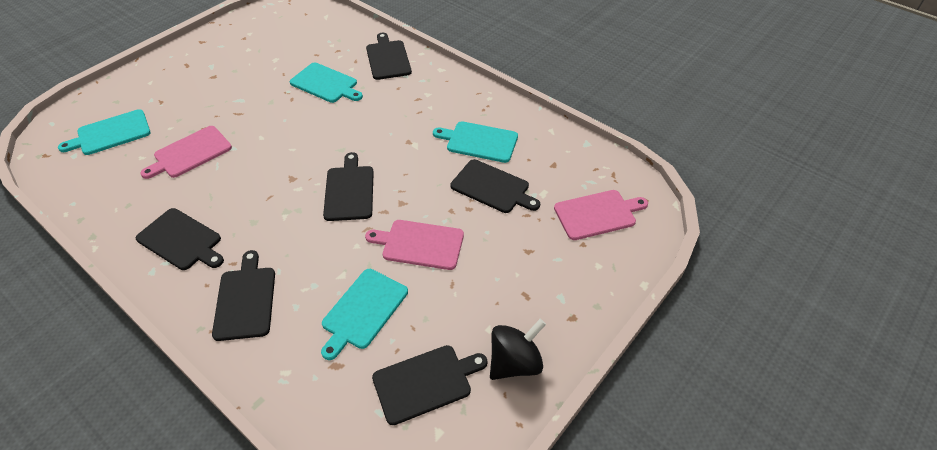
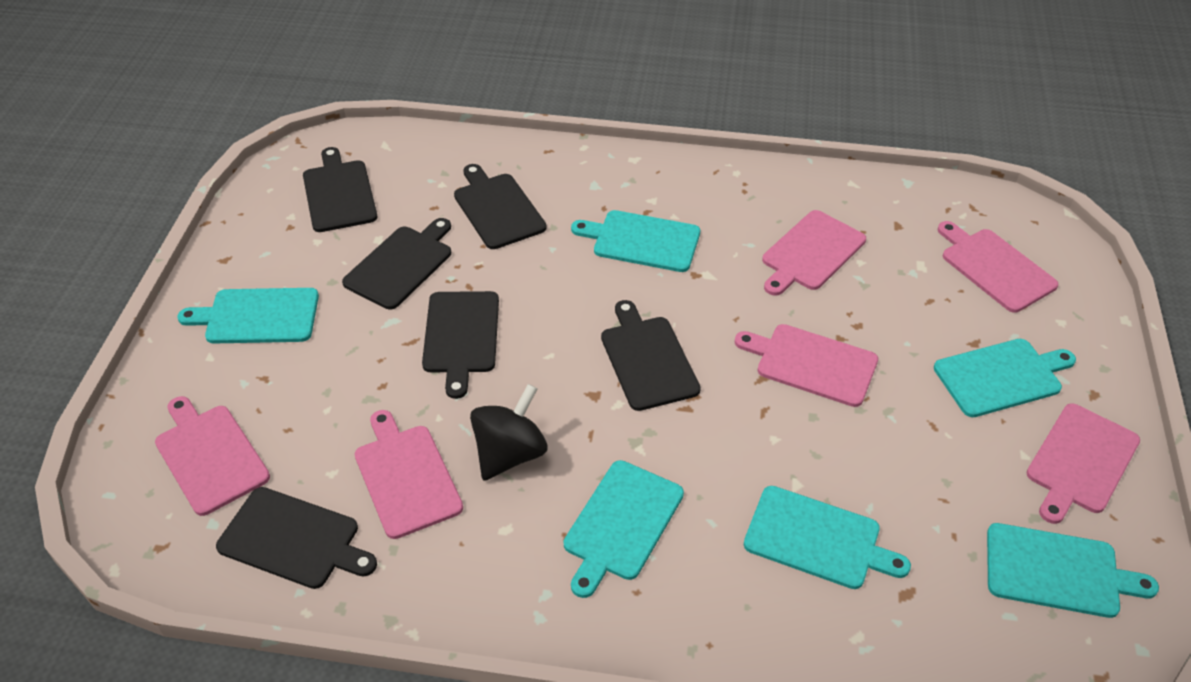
pink cutting board: 3 -> 6
turquoise cutting board: 4 -> 6

